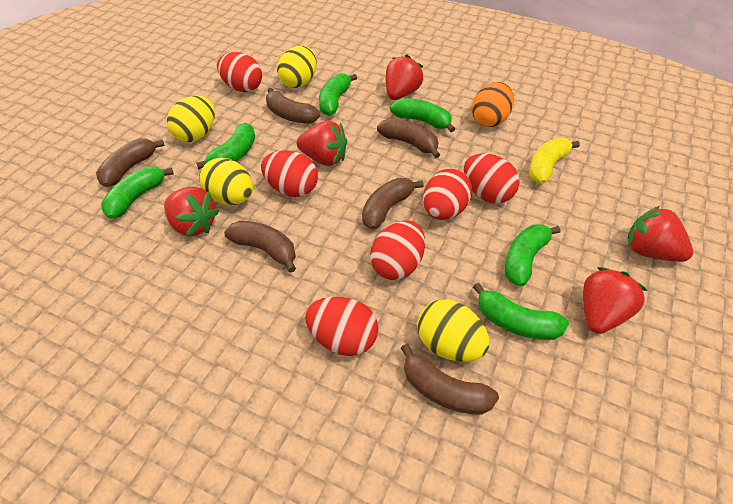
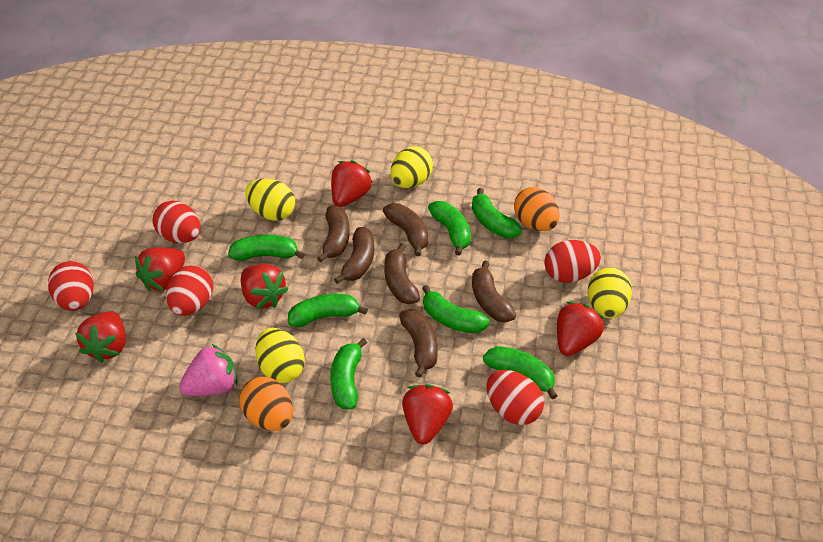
green banana: 6 -> 7
orange egg: 1 -> 2
pink strawberry: 0 -> 1
red egg: 6 -> 5
red strawberry: 5 -> 6
yellow banana: 1 -> 0

